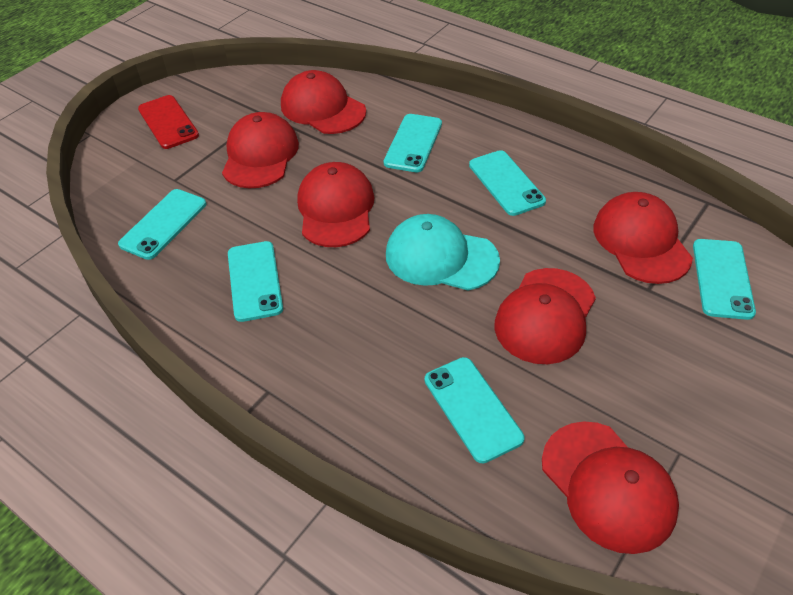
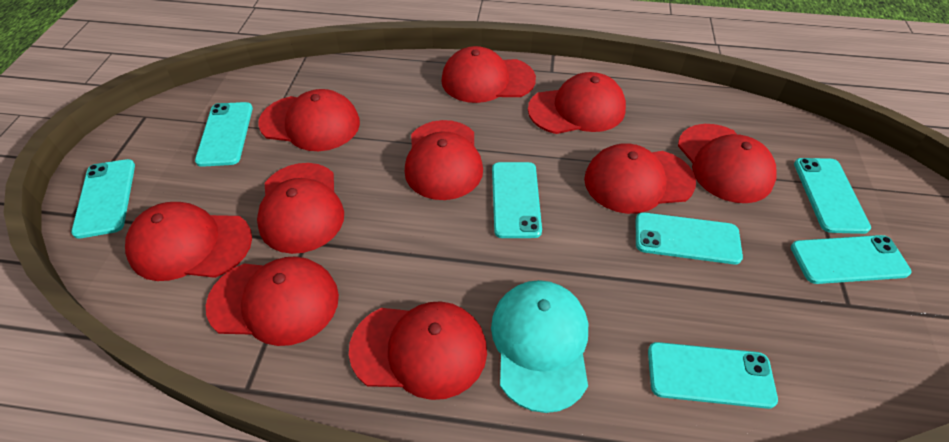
red cap: 6 -> 10
red phone: 1 -> 0
turquoise phone: 6 -> 7

